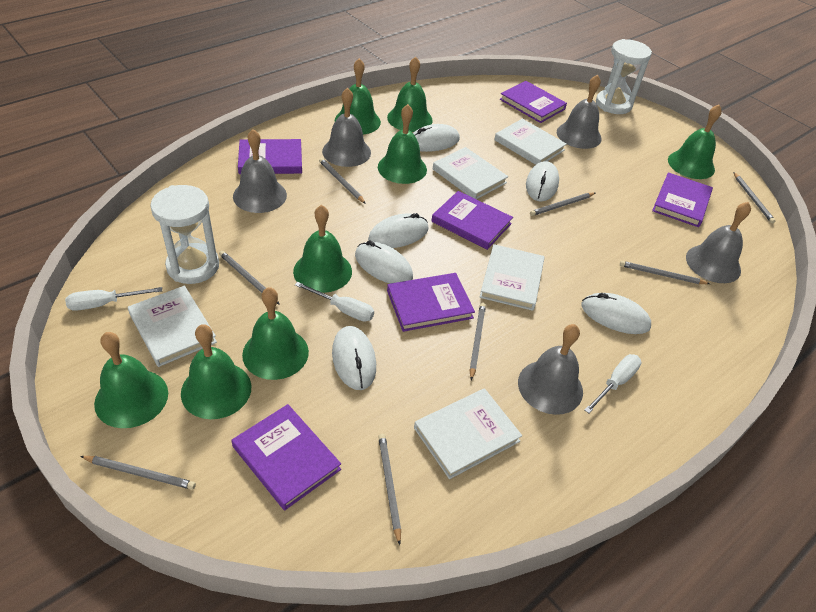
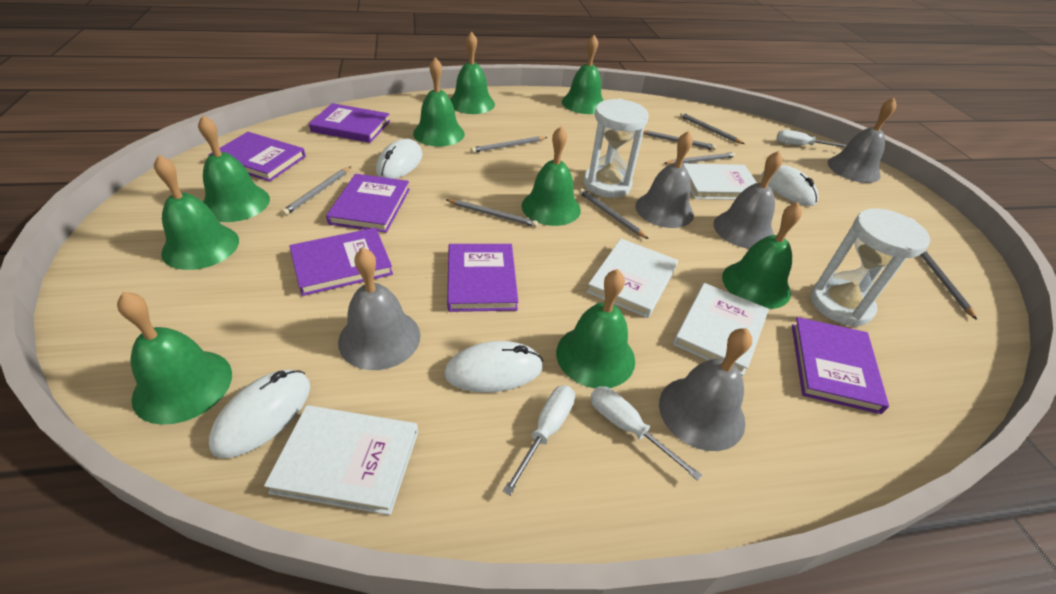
green bell: 8 -> 9
white book: 5 -> 4
white mouse: 6 -> 4

